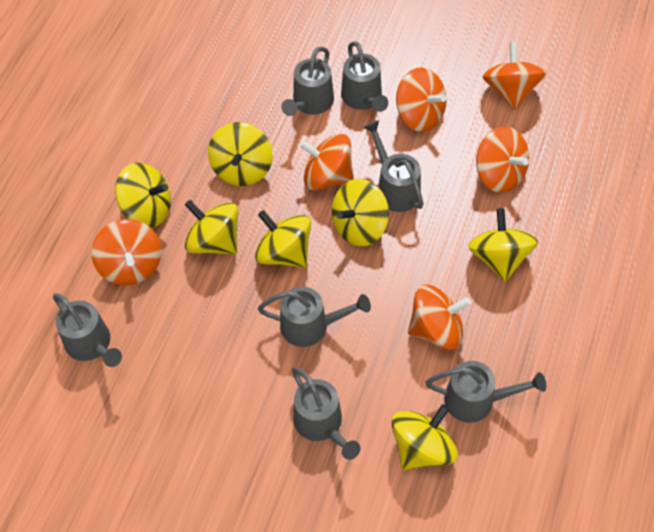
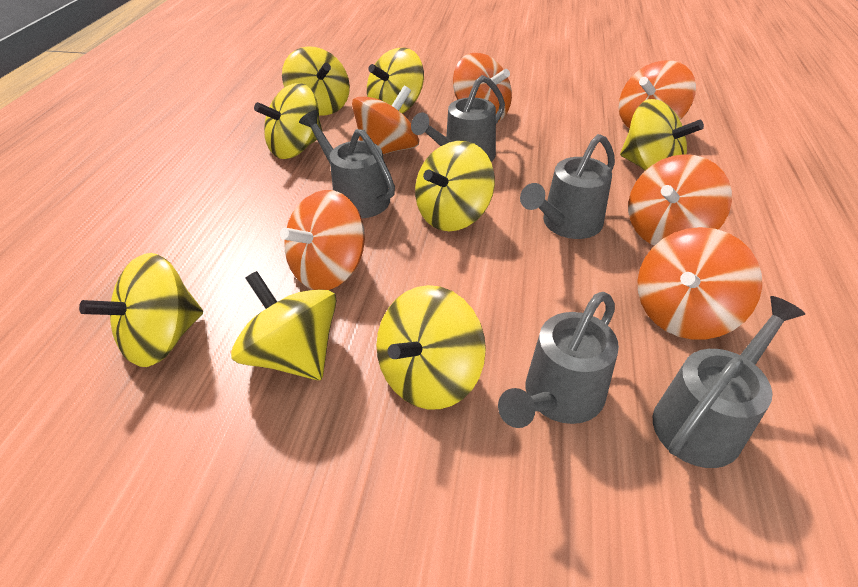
grey watering can: 7 -> 5
yellow spinning top: 7 -> 8

